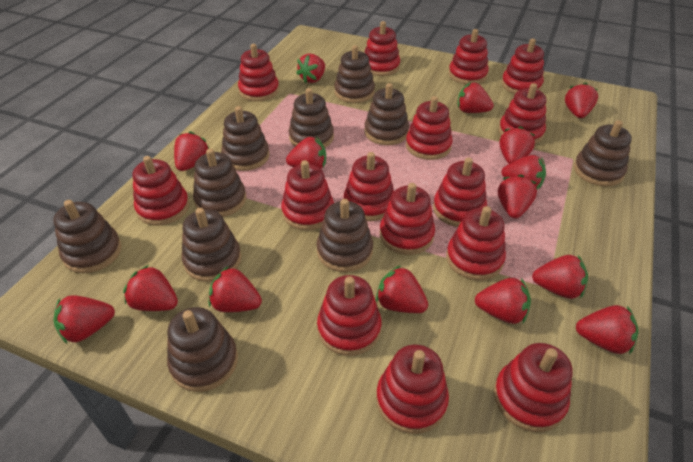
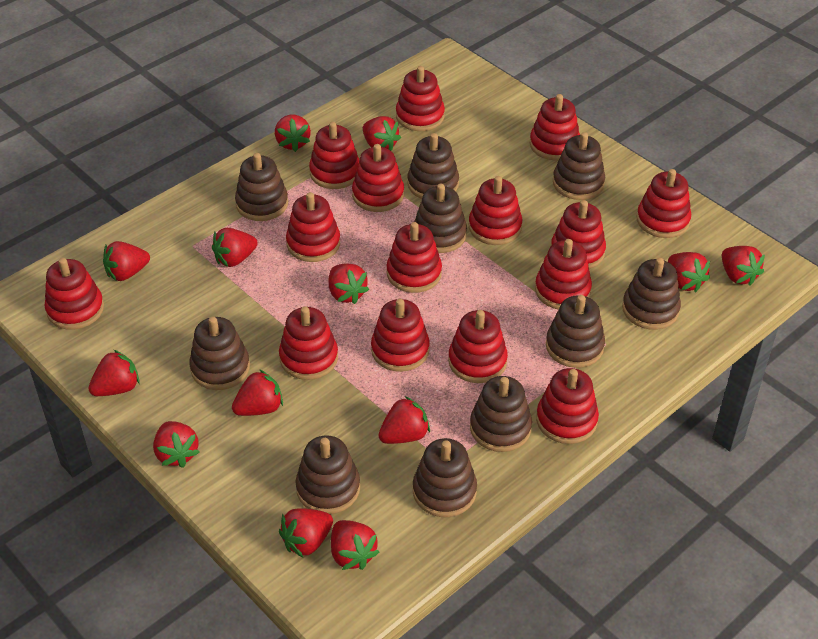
red strawberry: 15 -> 13

